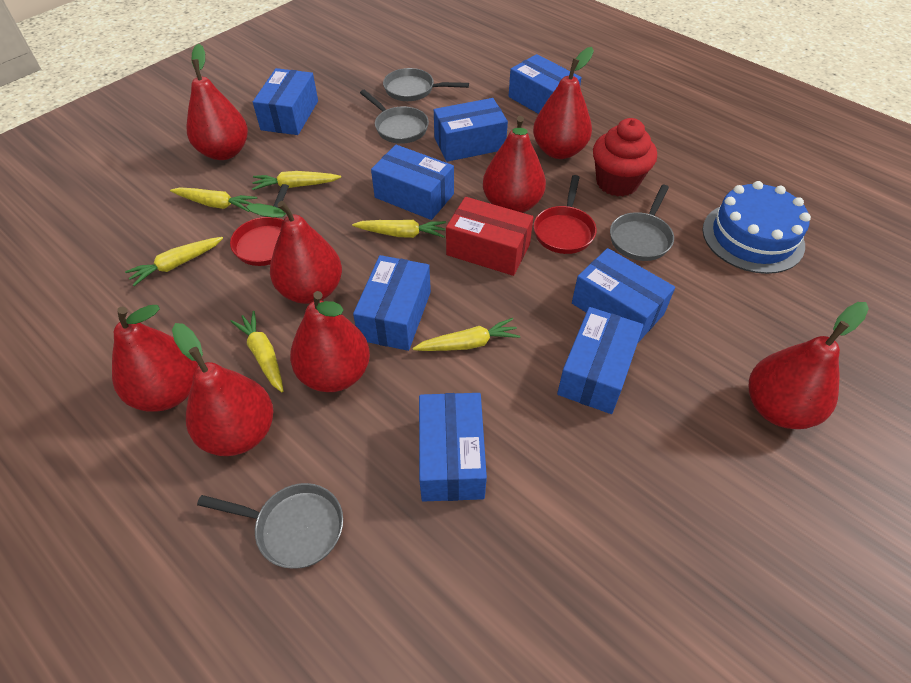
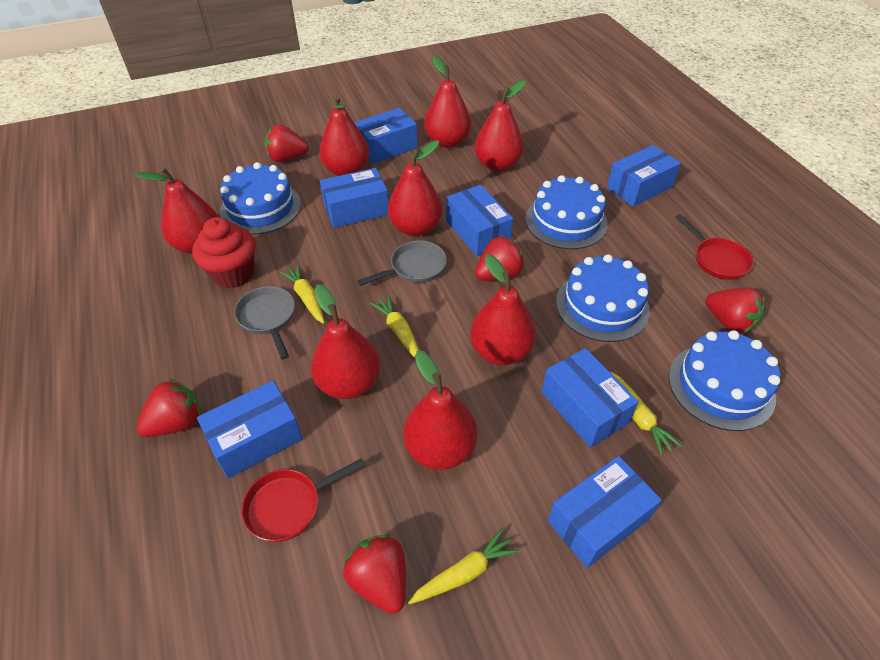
blue box: 8 -> 7
blue cake: 1 -> 4
grey pan: 4 -> 2
red box: 1 -> 0
red strawberry: 0 -> 5
yellow carrot: 6 -> 4

